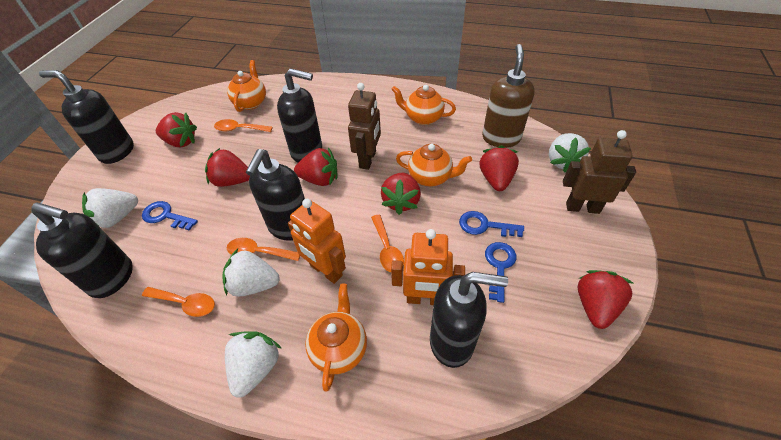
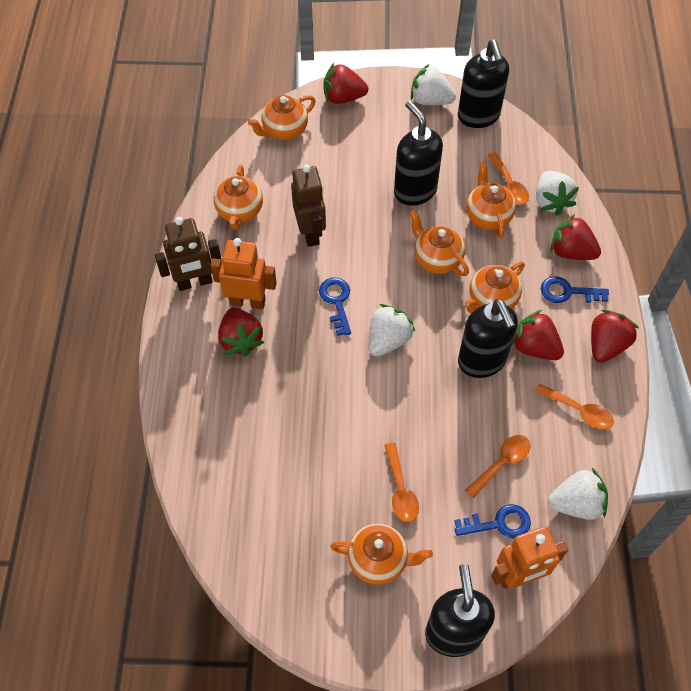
black soap dispenser: 5 -> 4
brown soap dispenser: 1 -> 0
orange teapot: 4 -> 6
red strawberry: 6 -> 5

